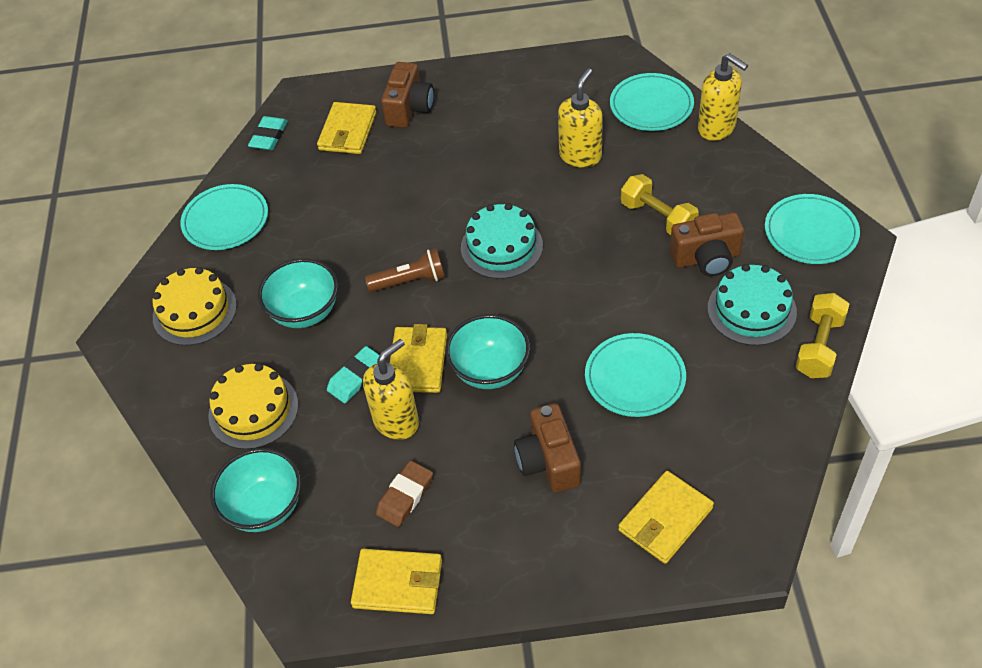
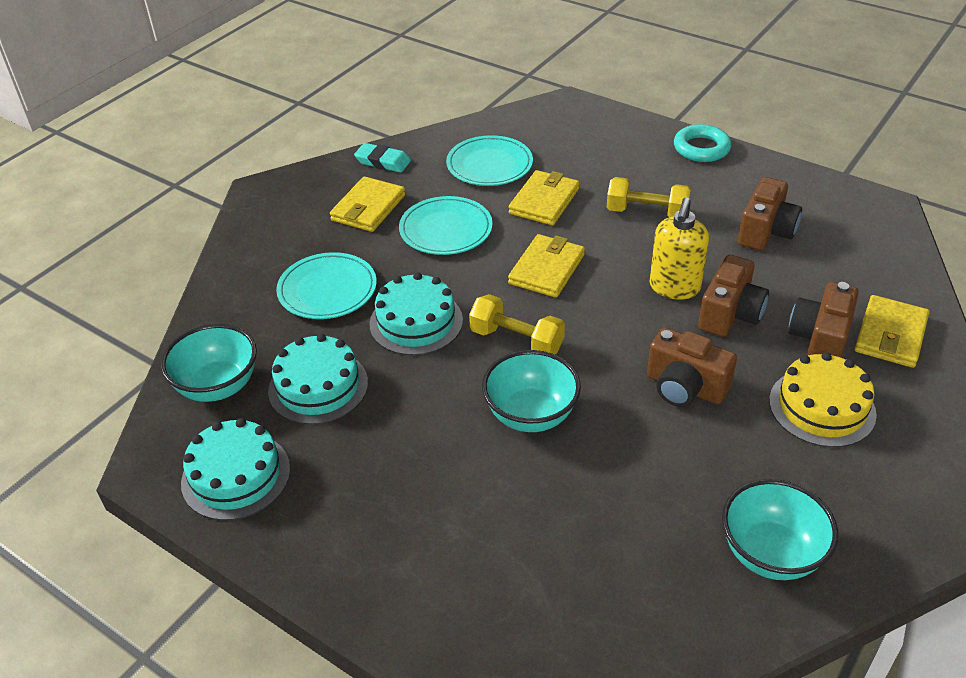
brown camera: 3 -> 4
brown eraser: 1 -> 0
brown flashlight: 1 -> 0
turquoise cake: 2 -> 3
turquoise eraser: 2 -> 1
turquoise plate: 4 -> 3
turquoise ring: 0 -> 1
yellow cake: 2 -> 1
yellow soap dispenser: 3 -> 1

